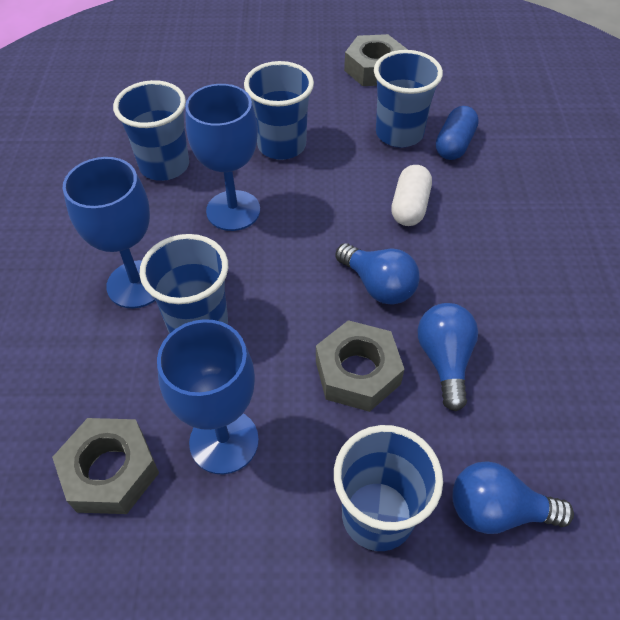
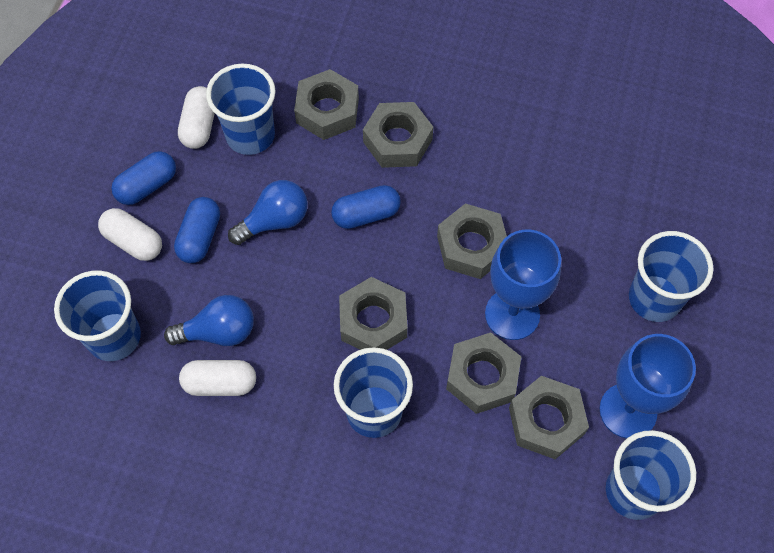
blue capsule: 1 -> 3
blue goblet: 3 -> 2
blue light bulb: 3 -> 2
grey nut: 3 -> 6
white capsule: 1 -> 3

